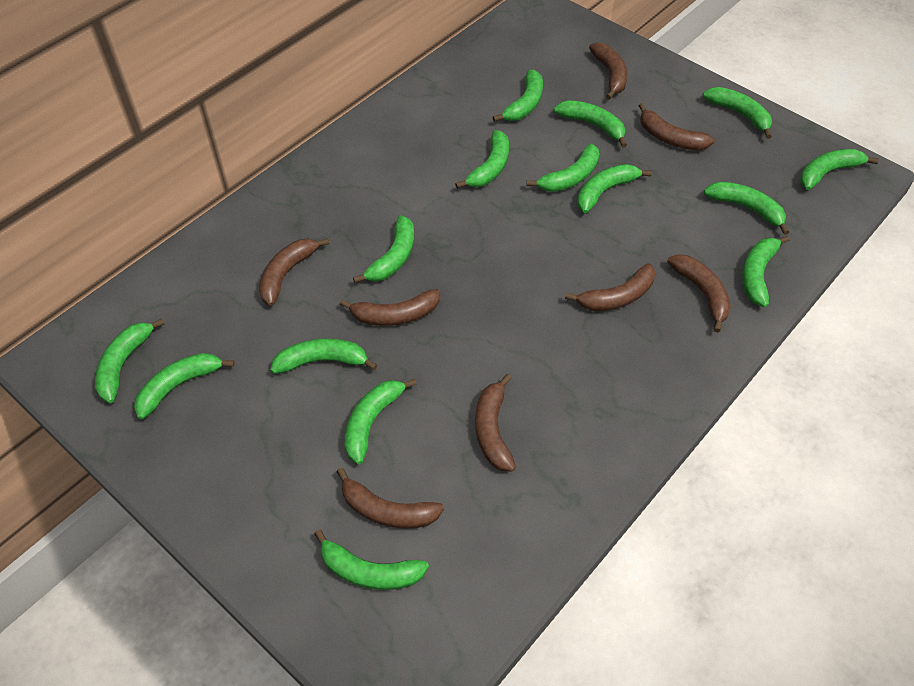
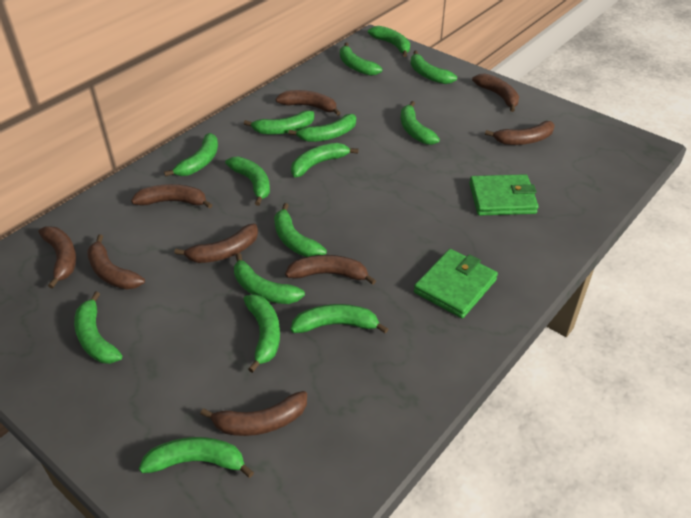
brown banana: 8 -> 9
green wallet: 0 -> 2

